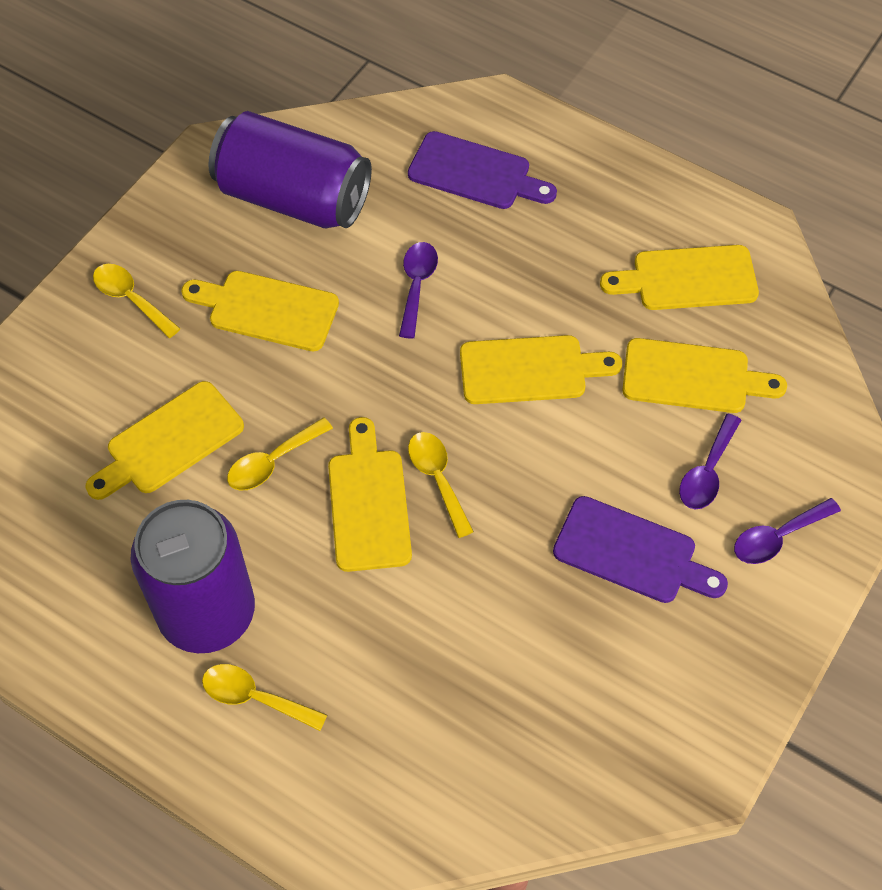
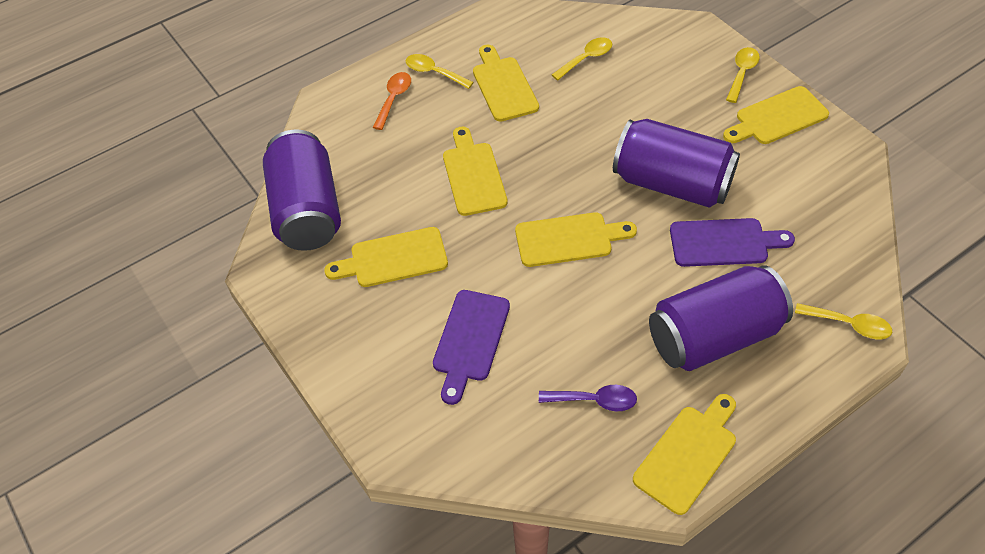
orange spoon: 0 -> 1
purple can: 2 -> 3
purple spoon: 3 -> 1

